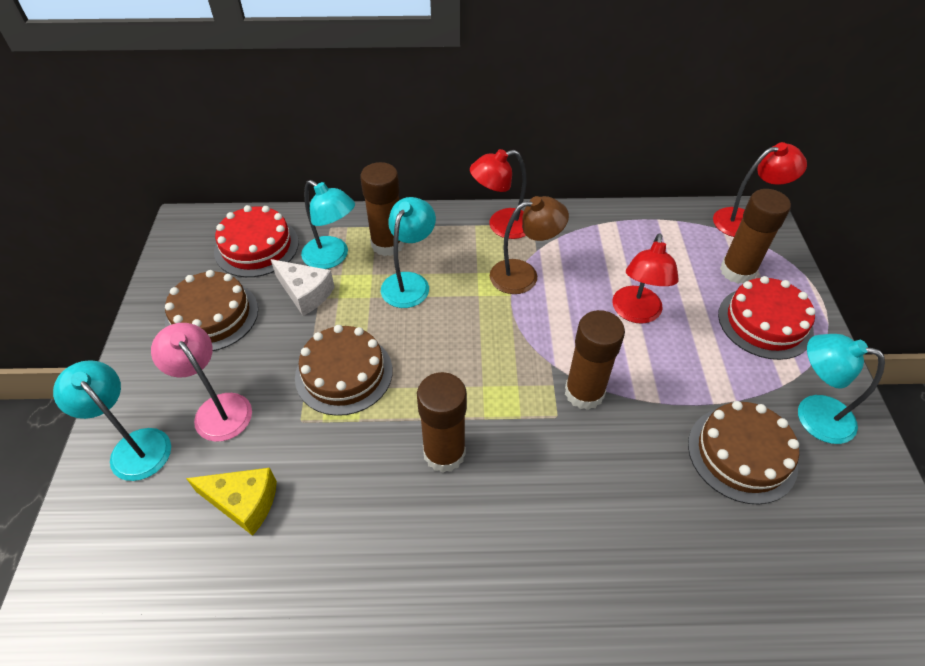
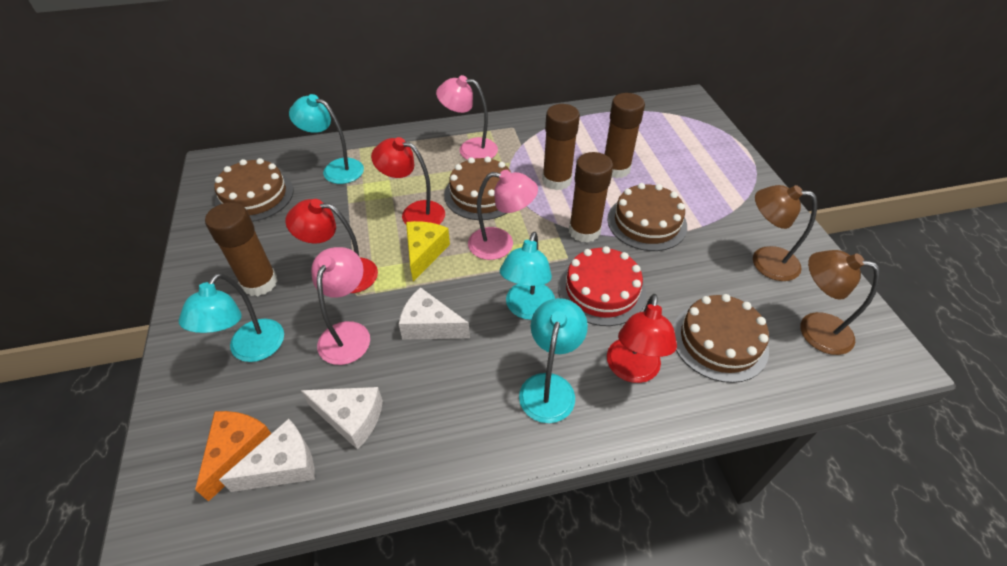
brown cake: 3 -> 4
brown lamp: 1 -> 2
orange cheese: 0 -> 1
pink lamp: 1 -> 3
red cake: 2 -> 1
white cheese: 1 -> 3

